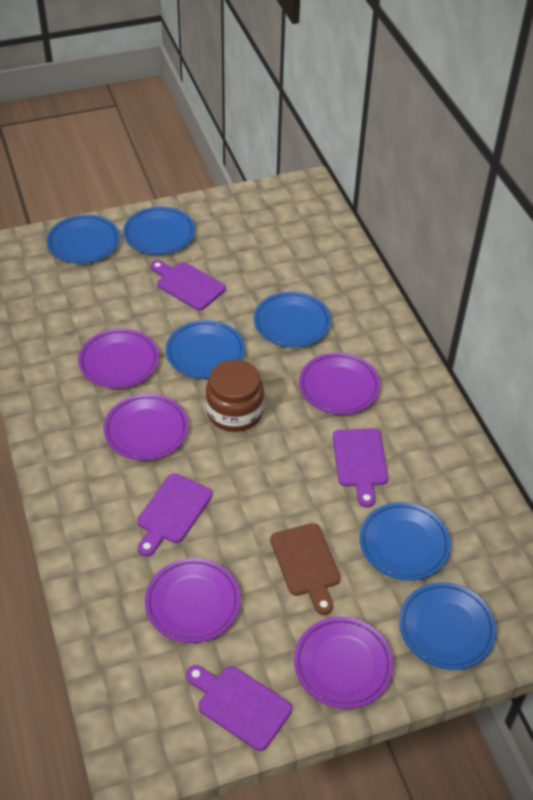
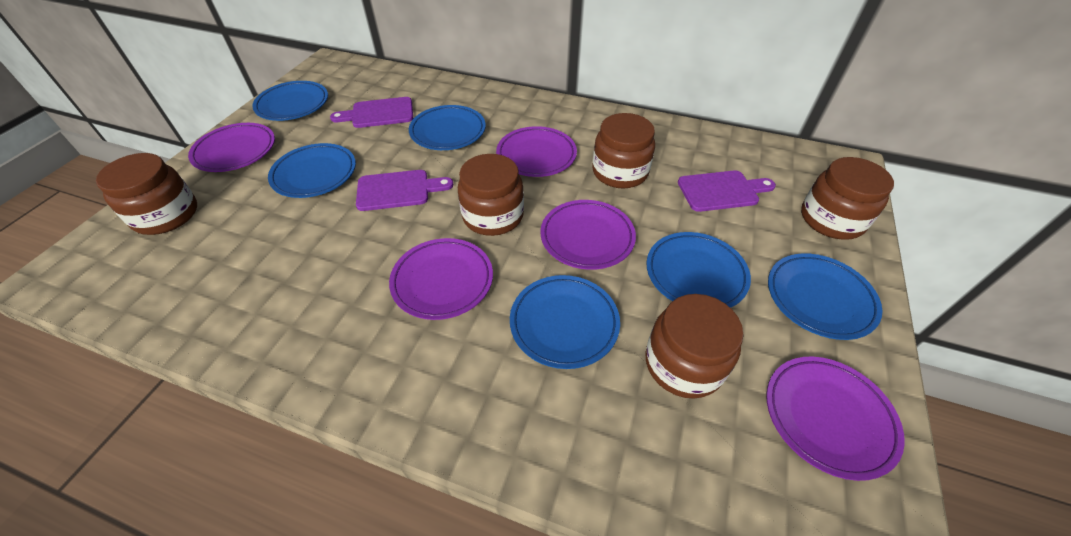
brown cutting board: 1 -> 0
brown jar: 1 -> 5
purple cutting board: 4 -> 3

